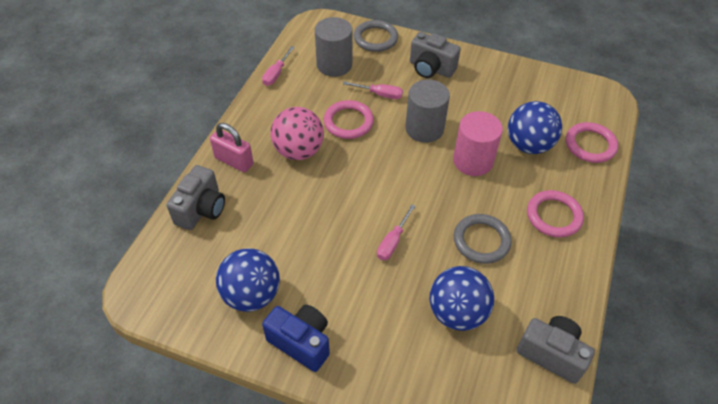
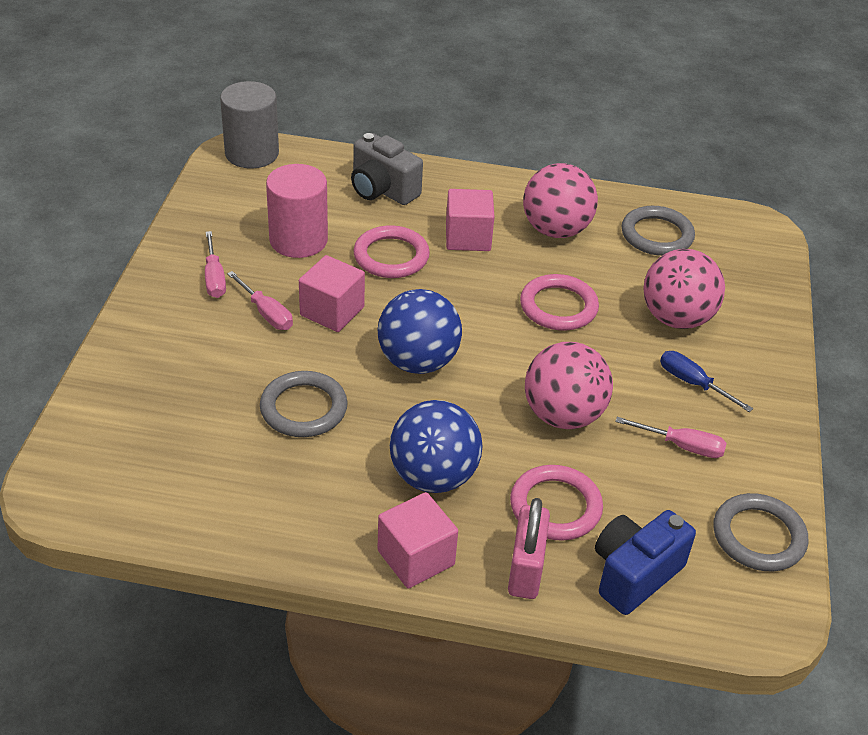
blue ball: 3 -> 2
blue screwdriver: 0 -> 1
grey camera: 3 -> 1
grey cylinder: 2 -> 1
grey ring: 2 -> 3
pink ball: 1 -> 3
pink cube: 0 -> 3

